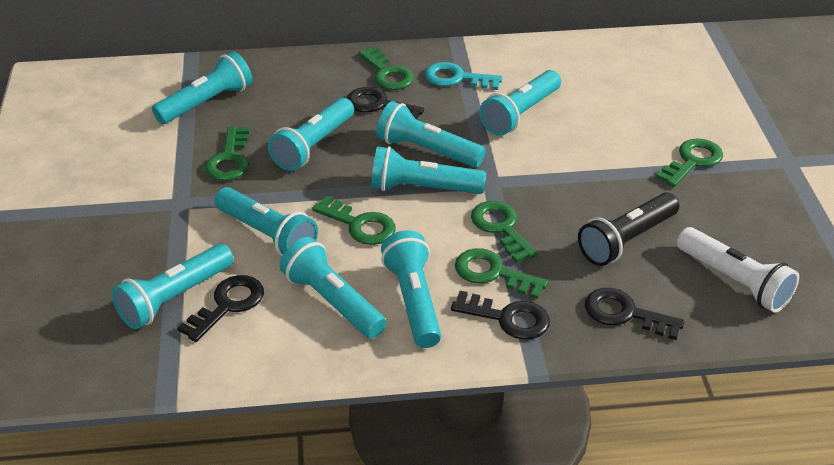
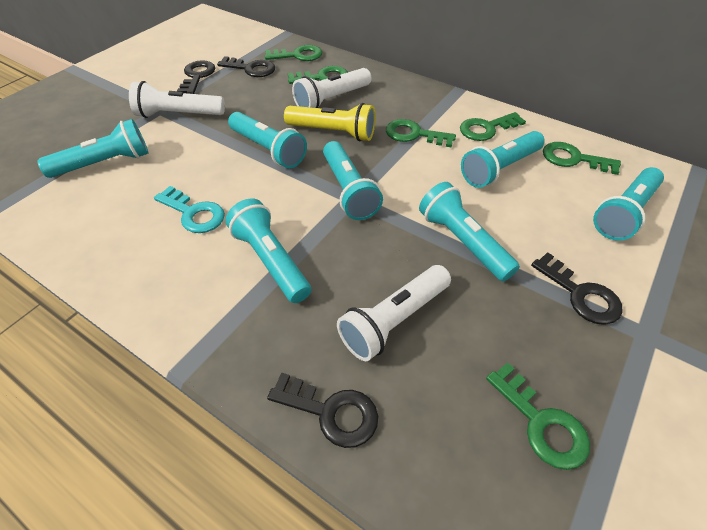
black flashlight: 1 -> 0
turquoise flashlight: 9 -> 7
white flashlight: 1 -> 3
yellow flashlight: 0 -> 1

